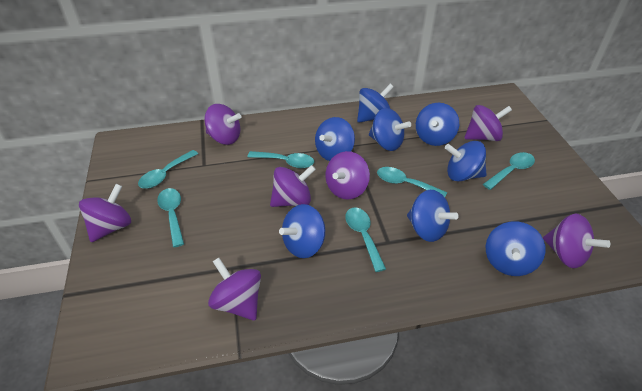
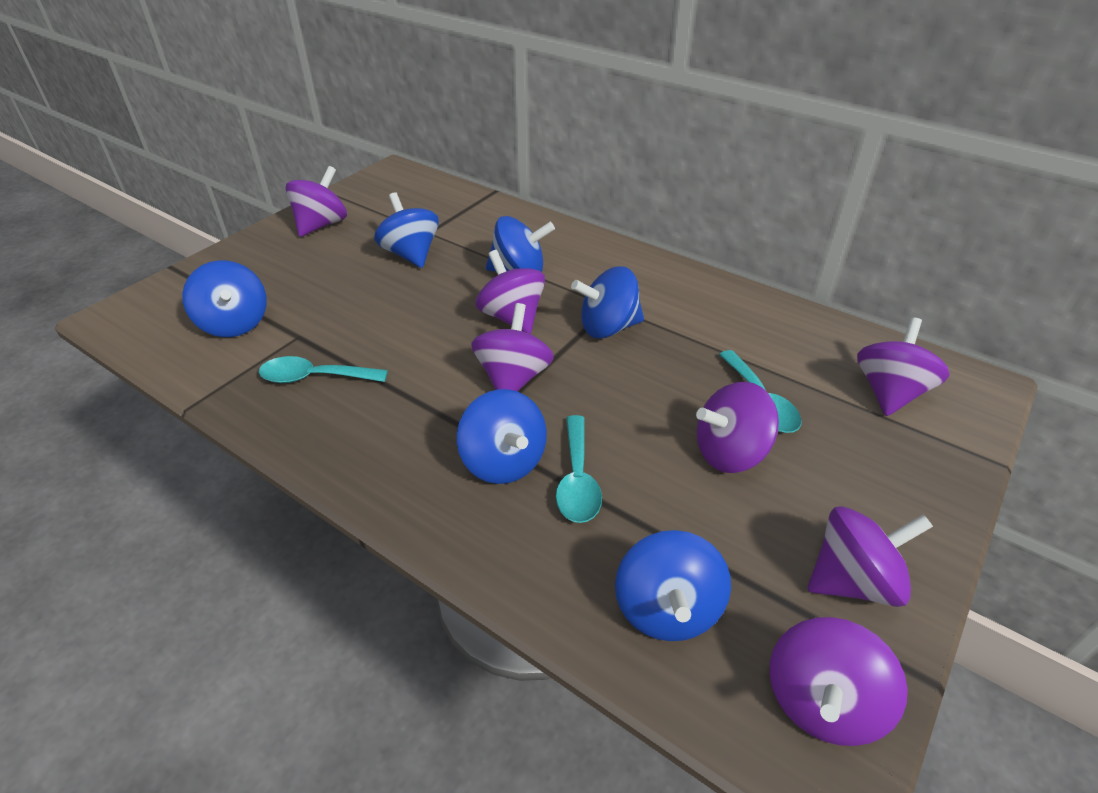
blue spinning top: 8 -> 6
turquoise spoon: 6 -> 3

